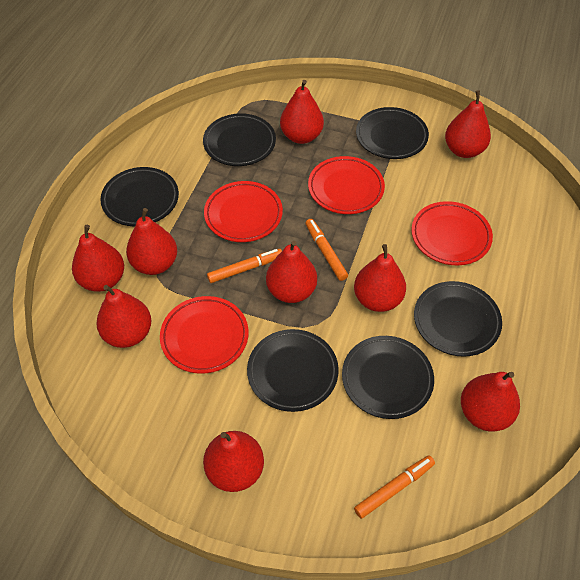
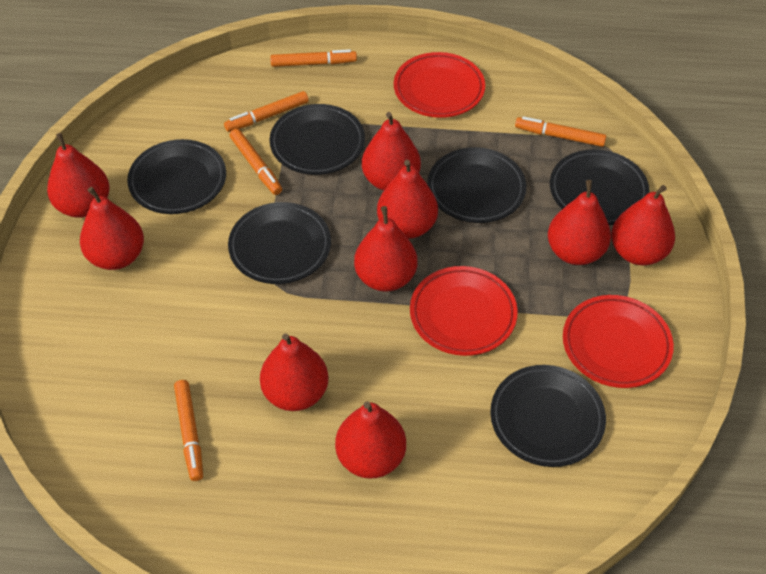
orange marker: 3 -> 5
red plate: 4 -> 3

